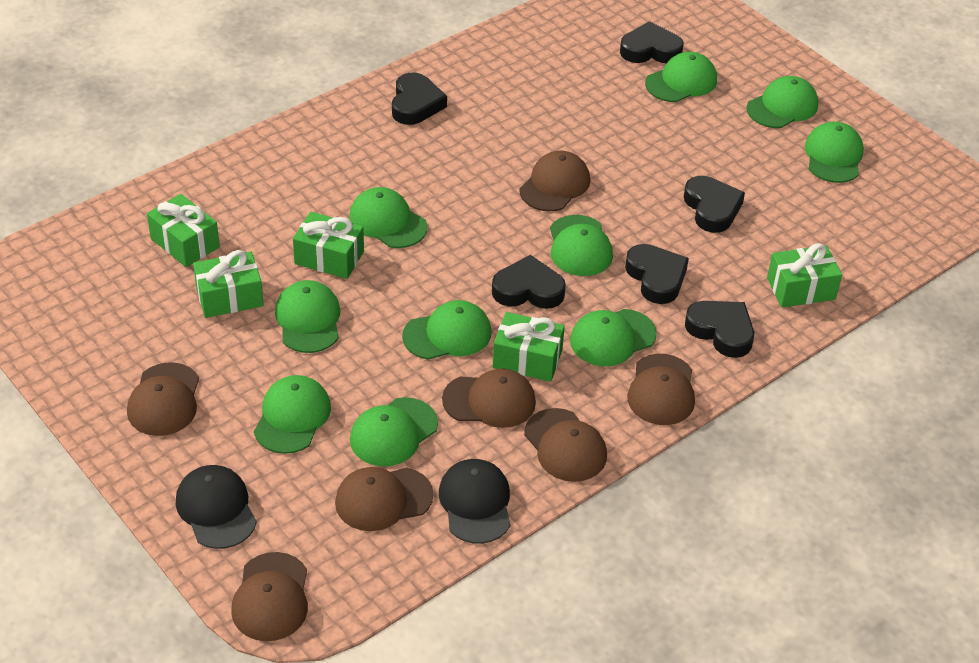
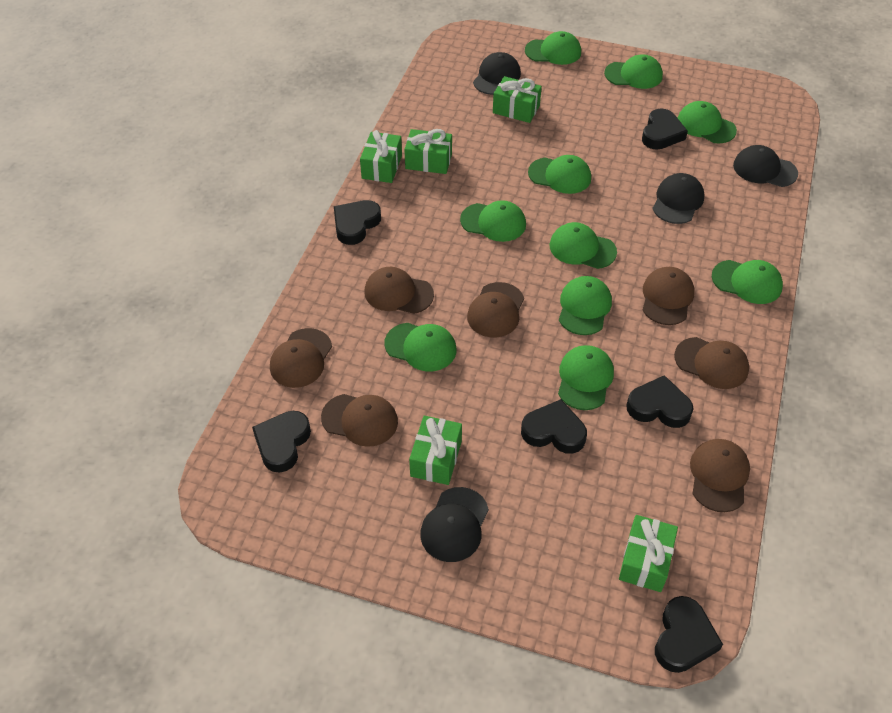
black cap: 2 -> 4

